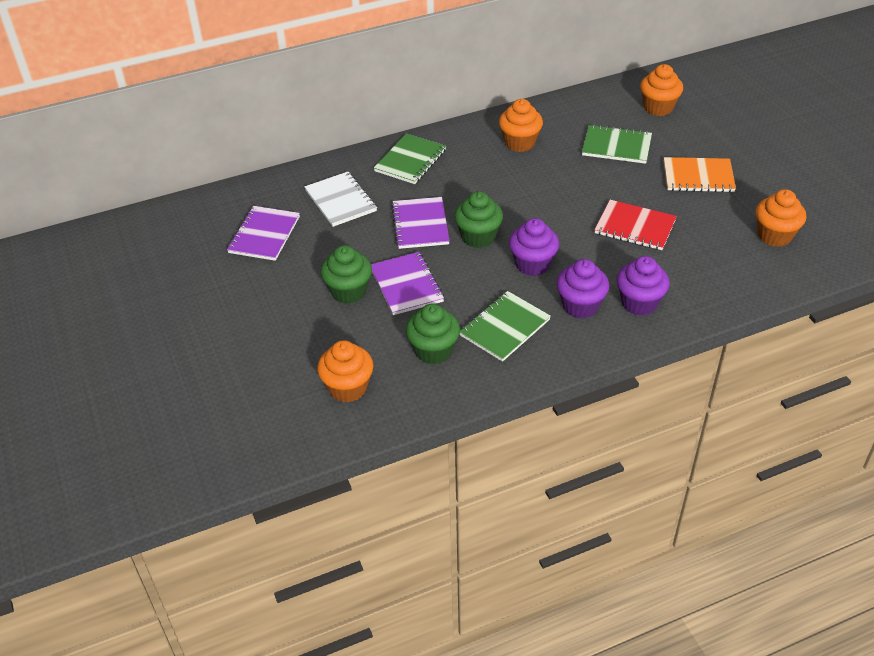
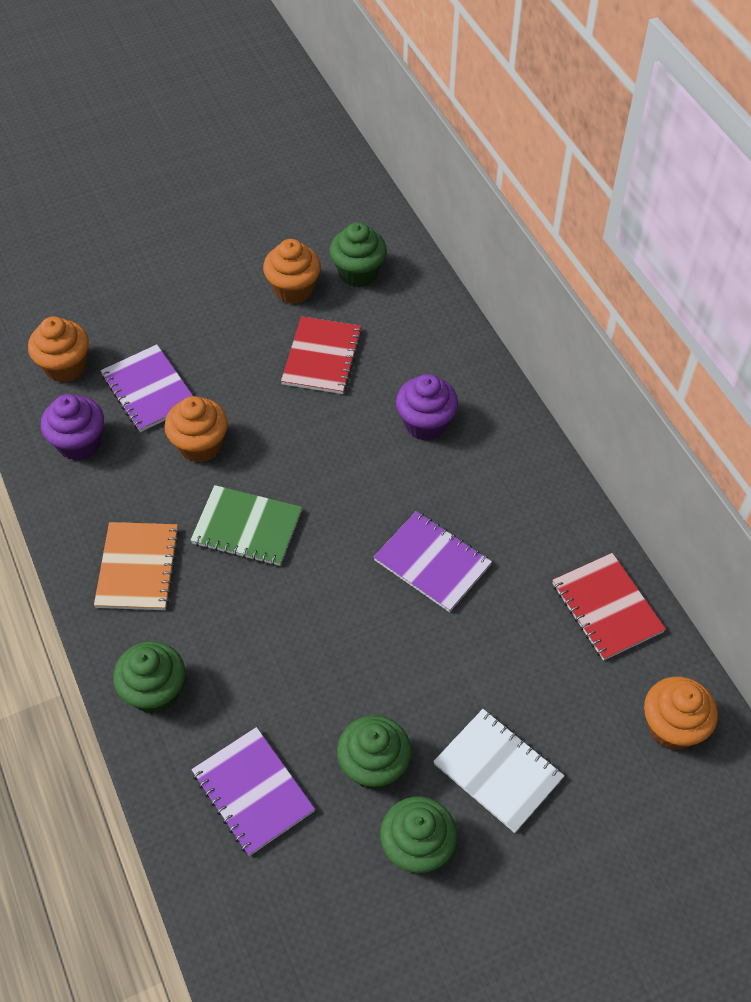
green cupcake: 3 -> 4
green notebook: 3 -> 1
purple cupcake: 3 -> 2
red notebook: 1 -> 2

